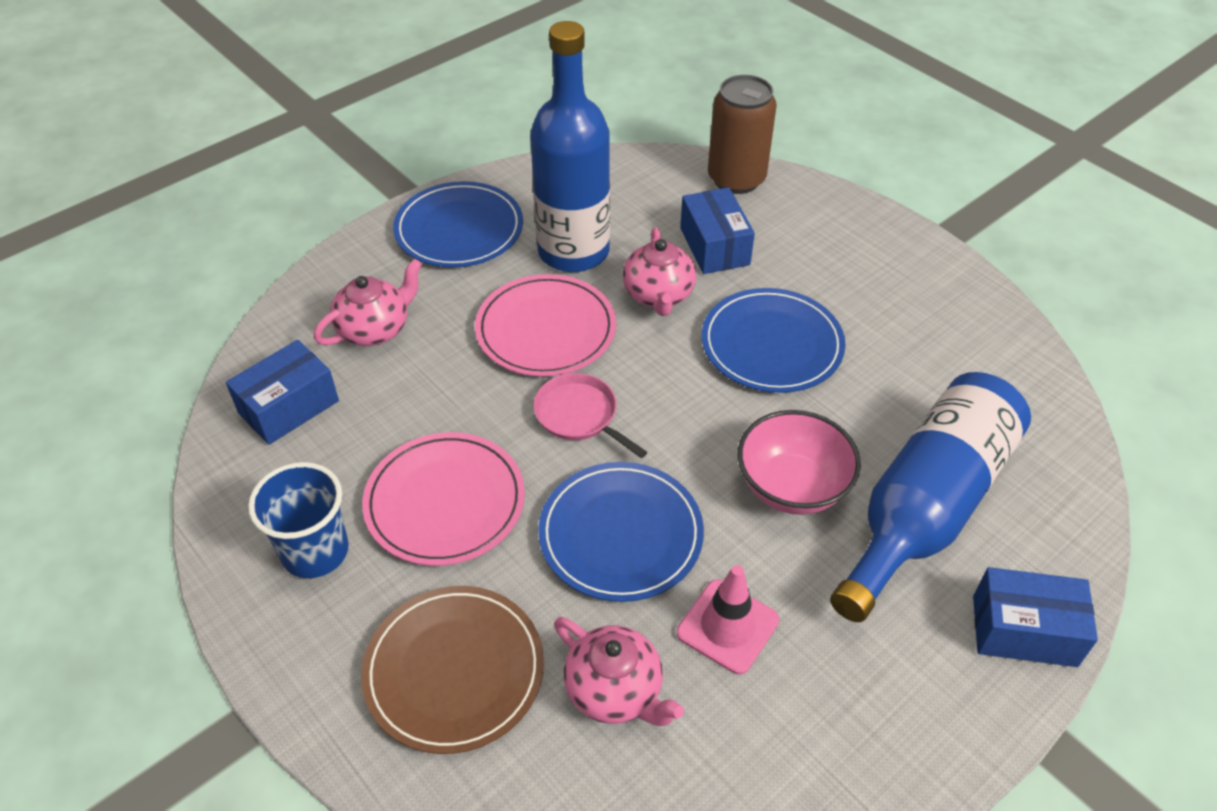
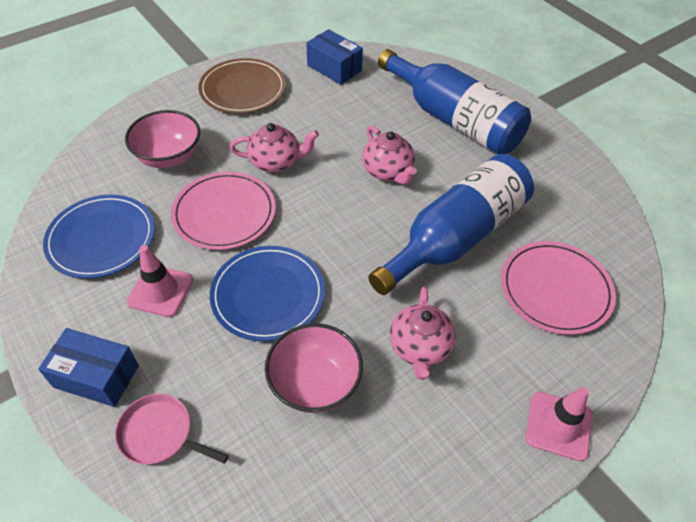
blue box: 3 -> 2
blue cup: 1 -> 0
blue plate: 3 -> 2
brown can: 1 -> 0
pink bowl: 1 -> 2
pink traffic cone: 1 -> 2

